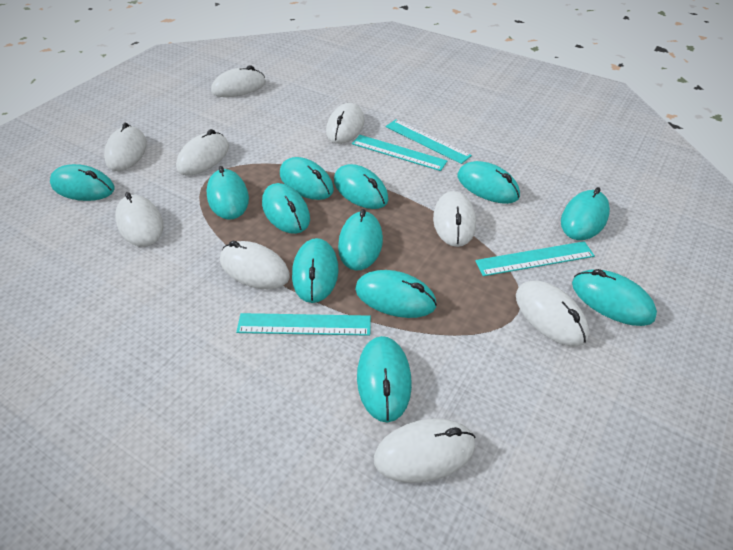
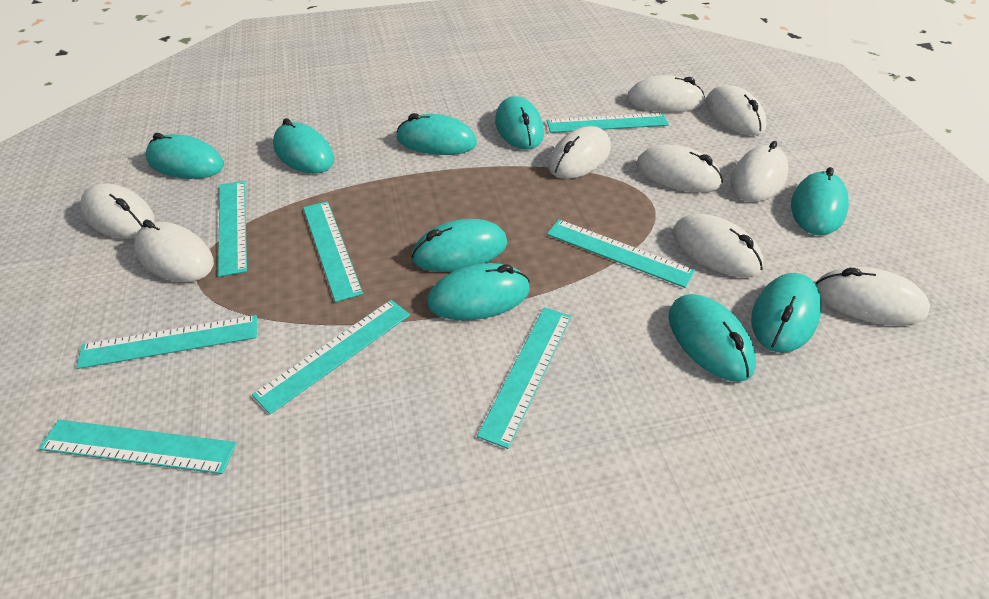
turquoise mouse: 12 -> 9
turquoise ruler: 4 -> 8

